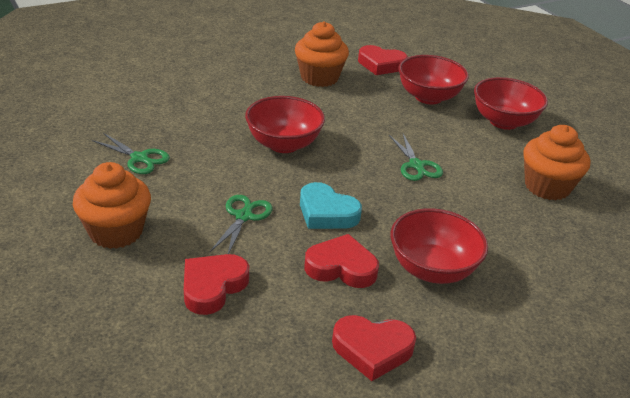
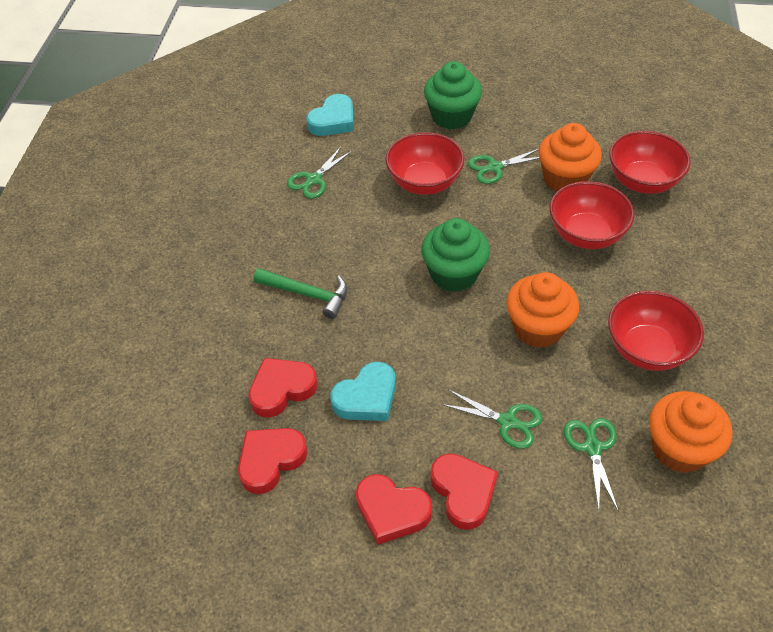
green cupcake: 0 -> 2
green hammer: 0 -> 1
green scissors: 3 -> 4
turquoise heart: 1 -> 2

